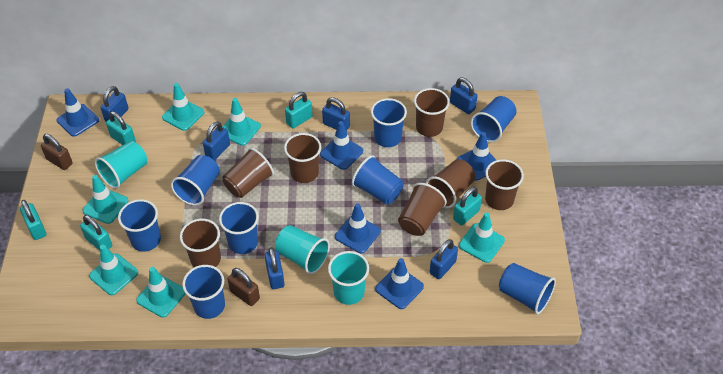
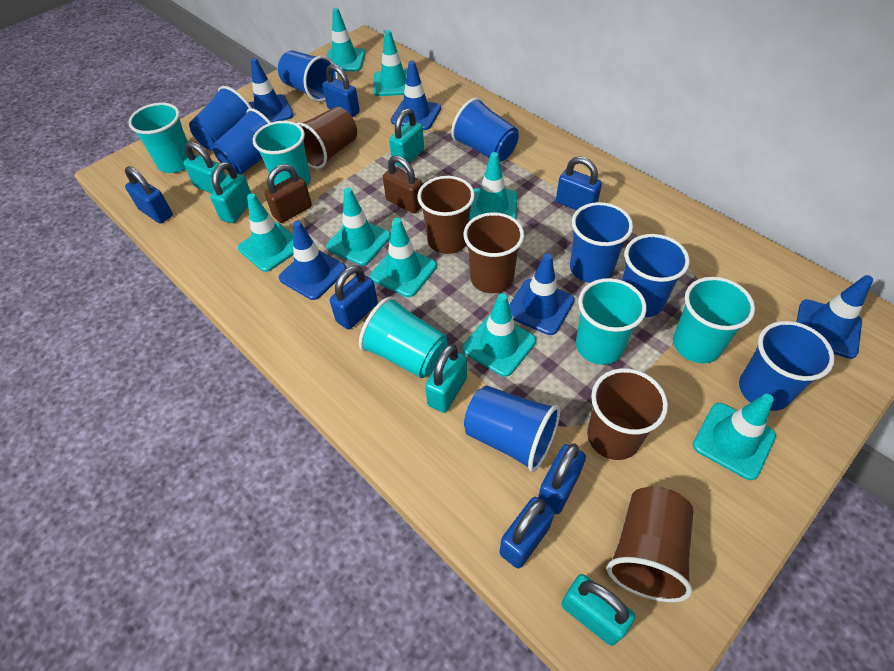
brown cup: 7 -> 5
turquoise cup: 3 -> 5
turquoise traffic cone: 6 -> 8

